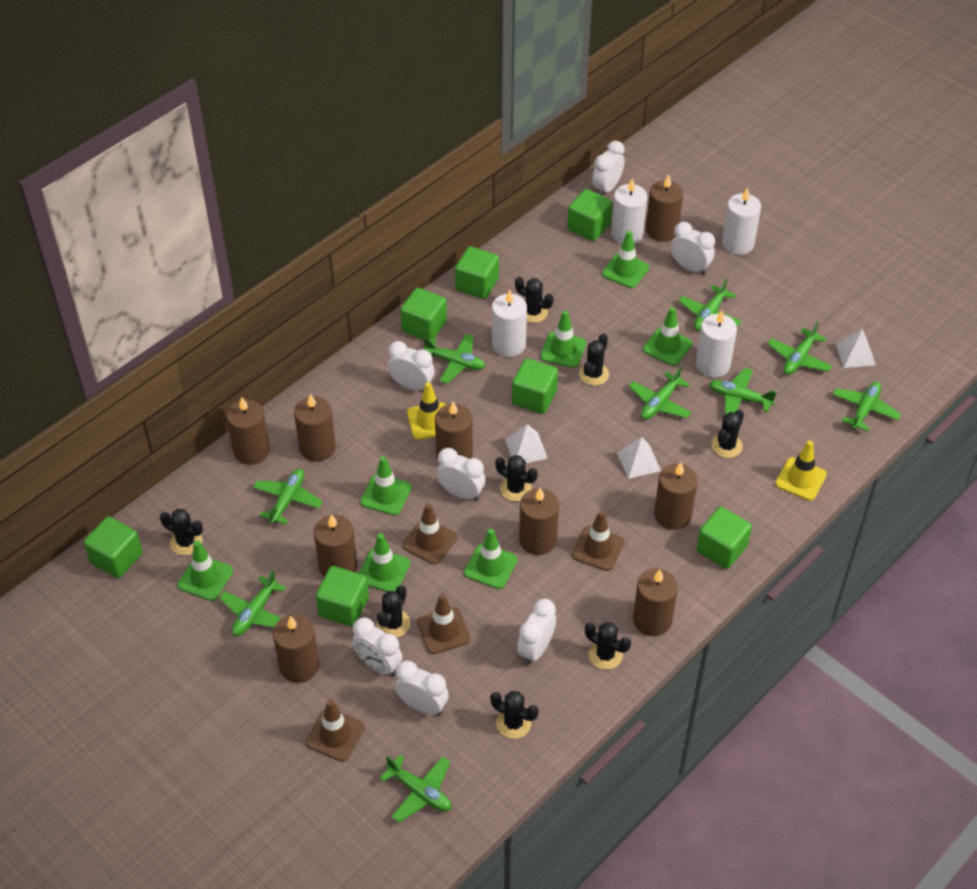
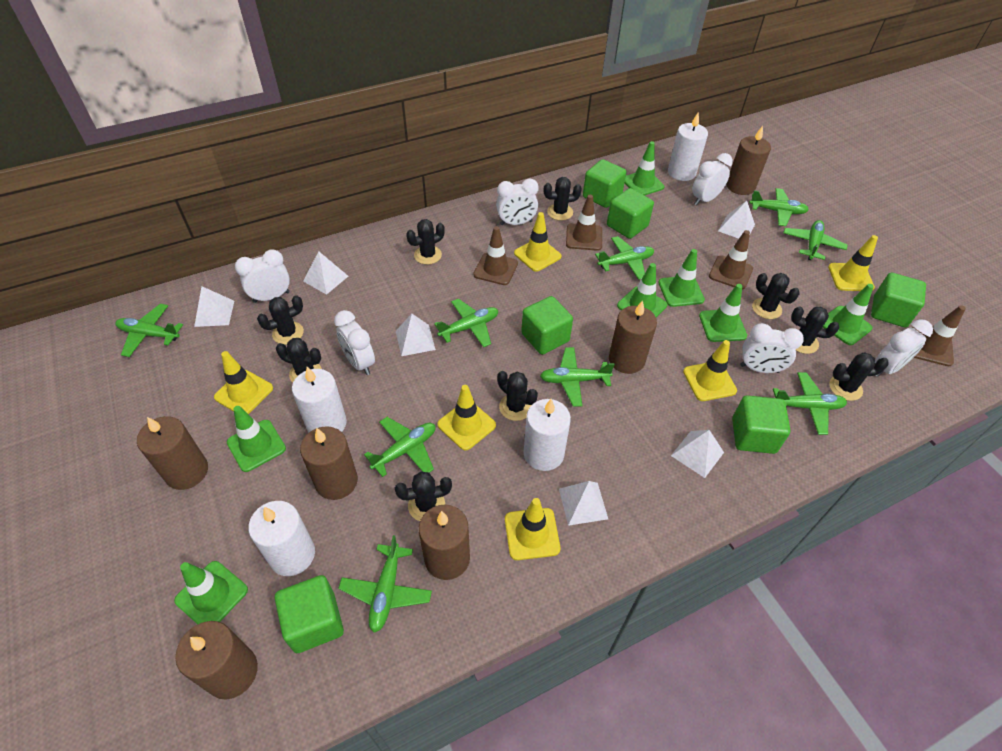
black cactus: 8 -> 9
brown candle: 9 -> 6
green cube: 7 -> 6
white clock: 7 -> 6
white pyramid: 3 -> 6
yellow traffic cone: 2 -> 6

